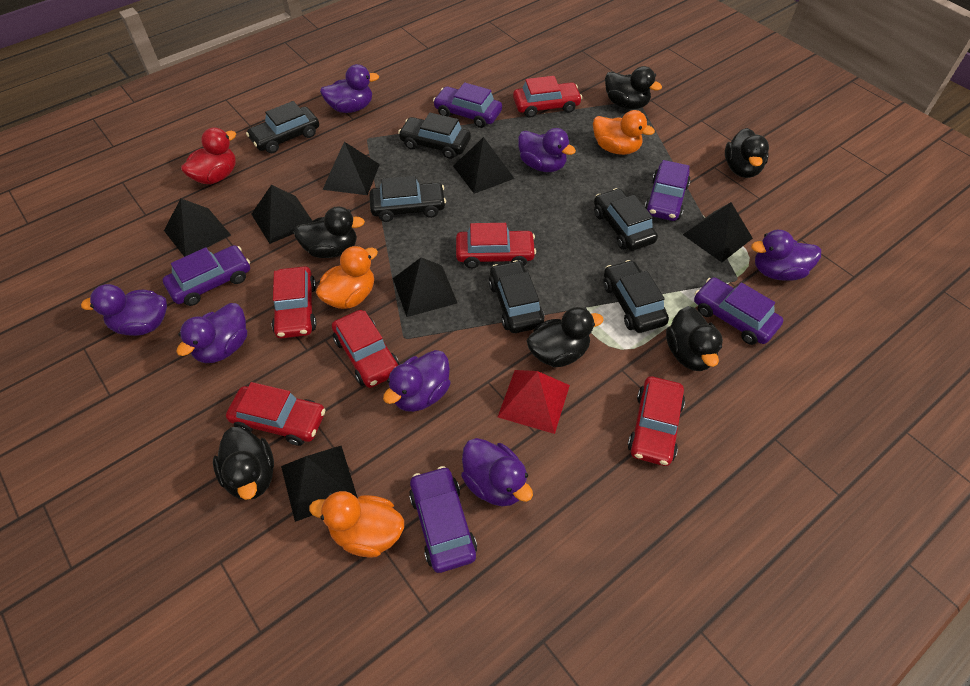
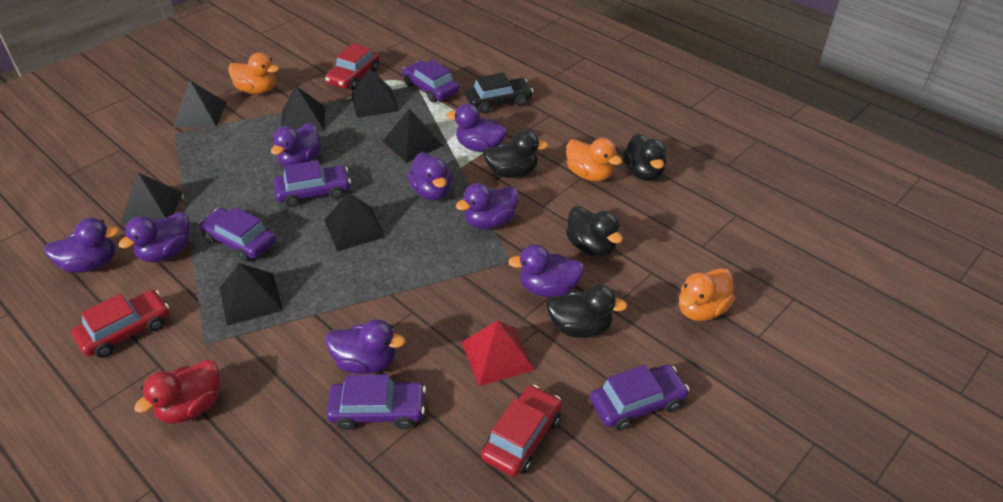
black car: 6 -> 1
black duck: 6 -> 4
purple duck: 7 -> 8
red car: 6 -> 3

